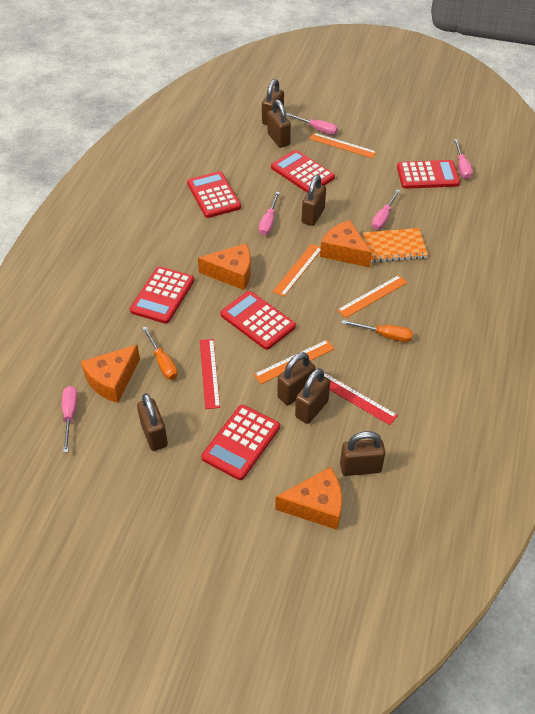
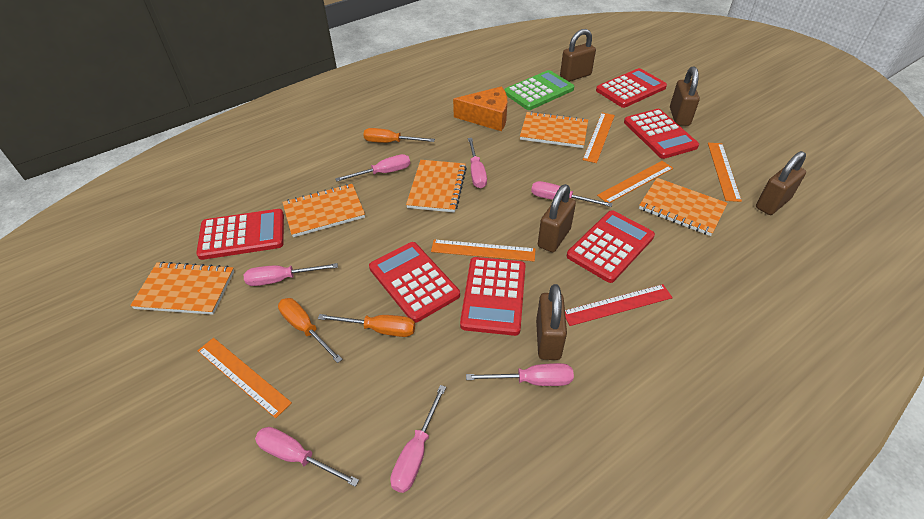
brown padlock: 7 -> 5
green calculator: 0 -> 1
orange cheese: 4 -> 1
orange notebook: 1 -> 5
orange ruler: 4 -> 5
orange screwdriver: 2 -> 3
pink screwdriver: 5 -> 7
red ruler: 2 -> 1

